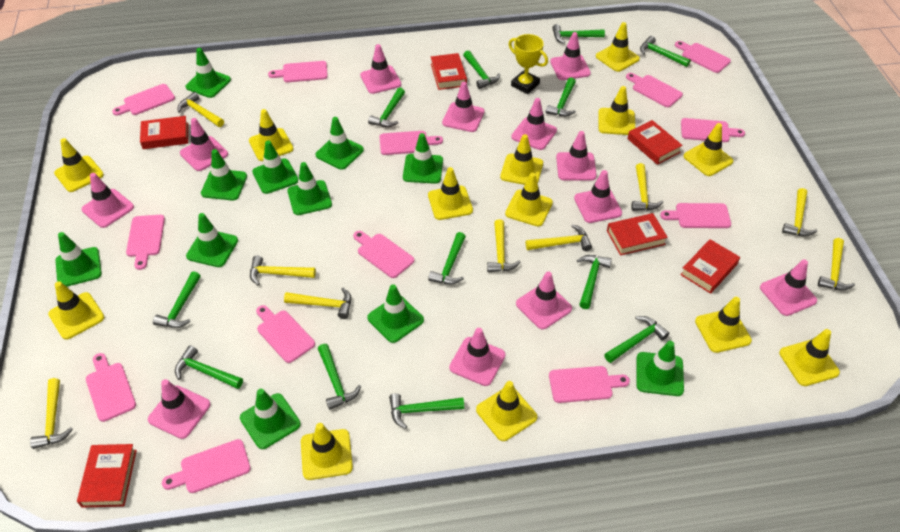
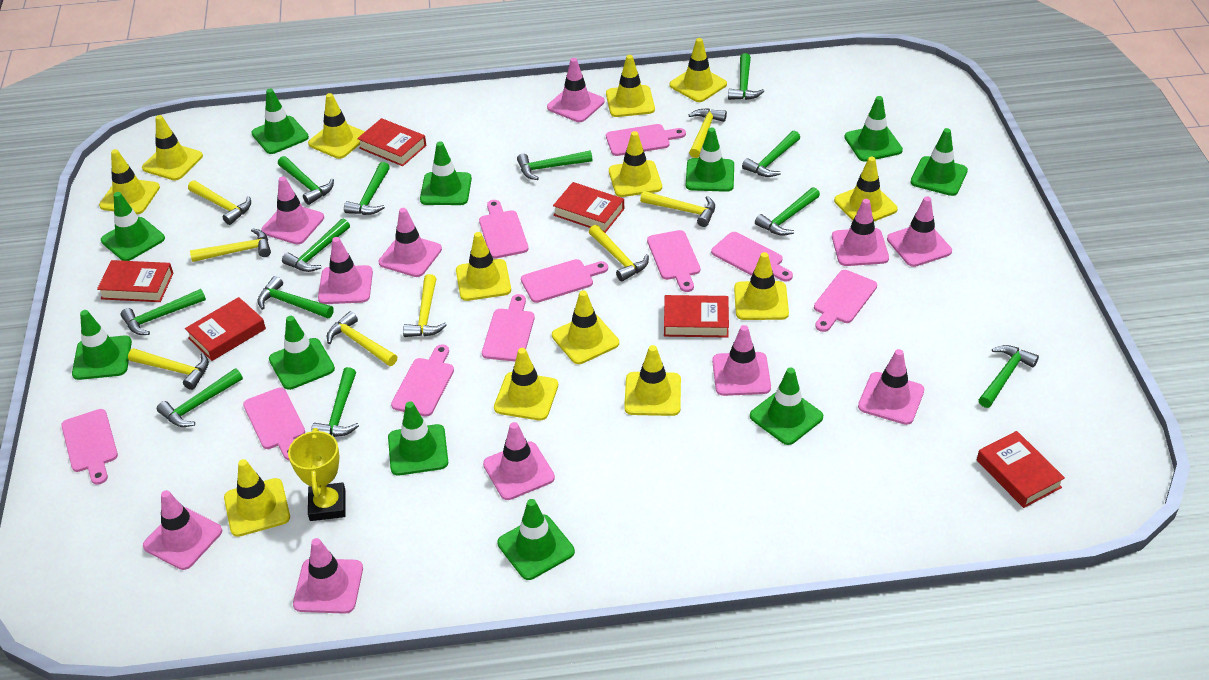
pink cutting board: 13 -> 10
pink traffic cone: 12 -> 11
yellow hammer: 9 -> 8

